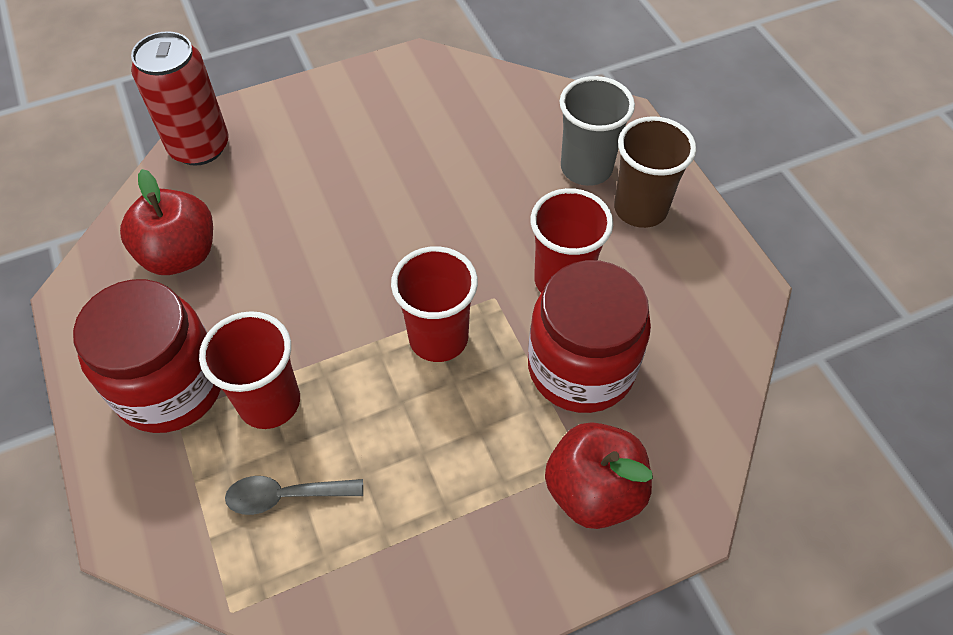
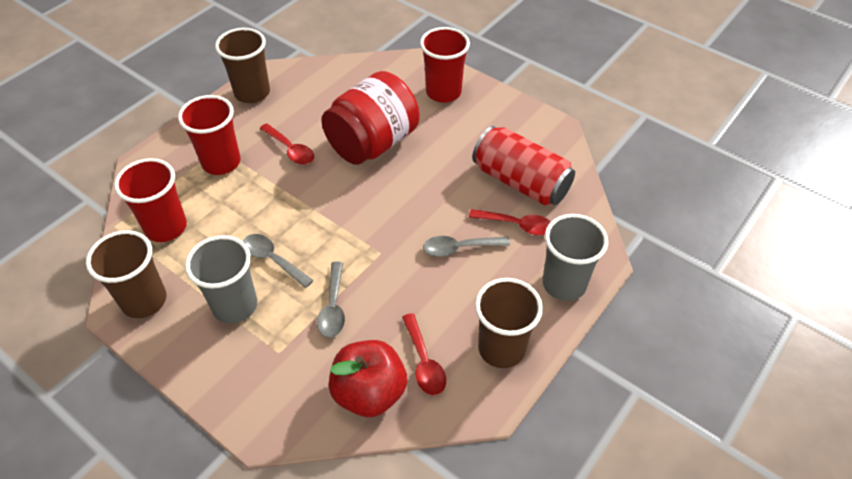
brown cup: 1 -> 3
grey cup: 1 -> 2
grey spoon: 1 -> 3
red apple: 2 -> 1
red jar: 2 -> 1
red spoon: 0 -> 3

